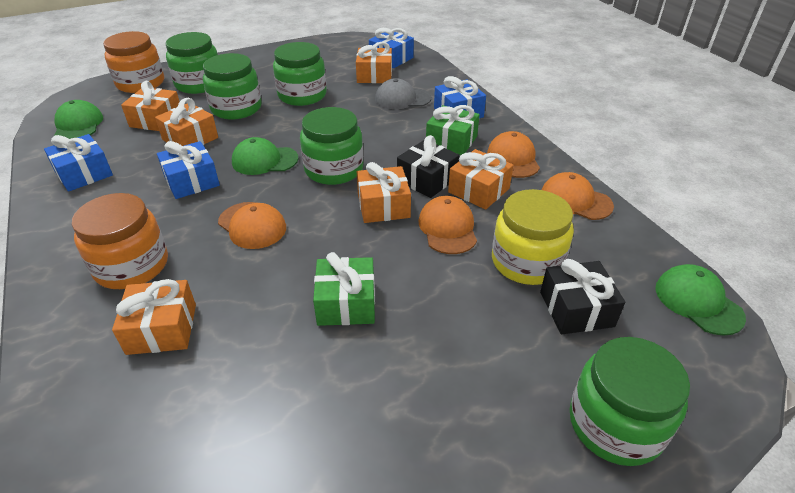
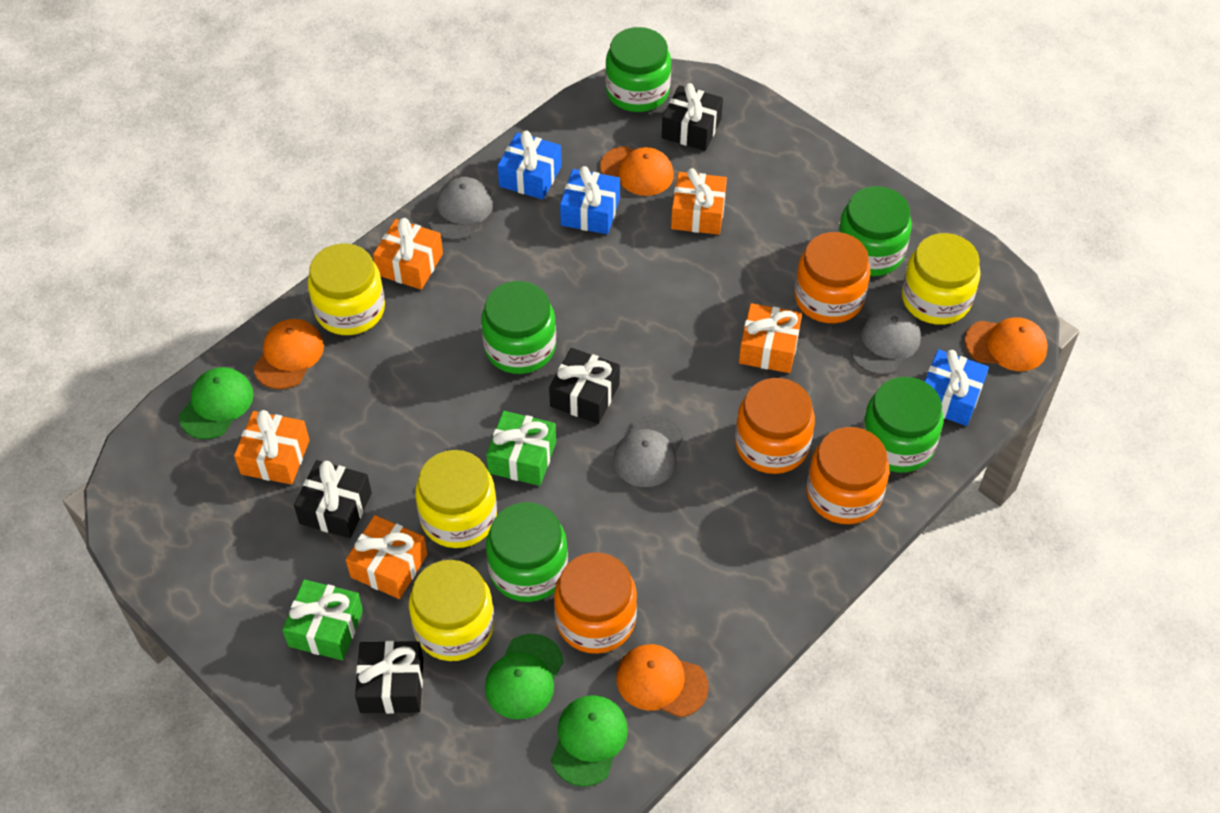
black gift: 2 -> 4
blue gift: 4 -> 3
grey cap: 1 -> 3
orange gift: 6 -> 5
orange jar: 2 -> 4
yellow jar: 1 -> 4

